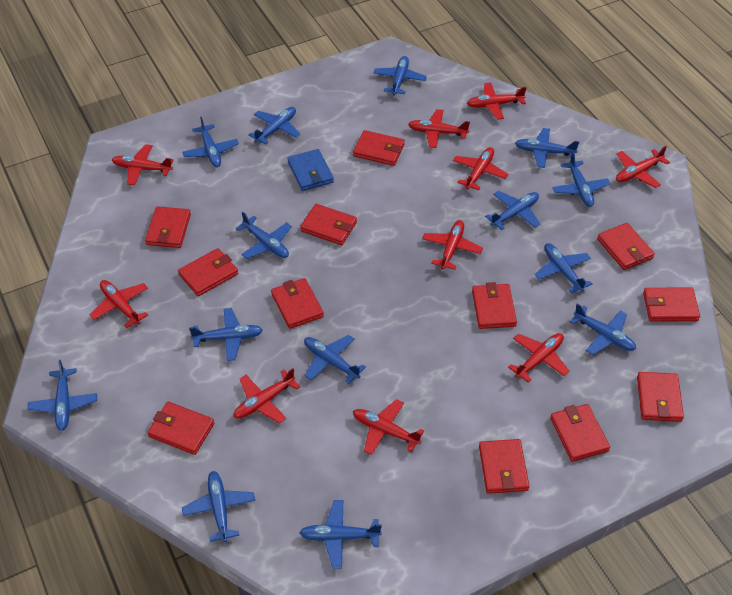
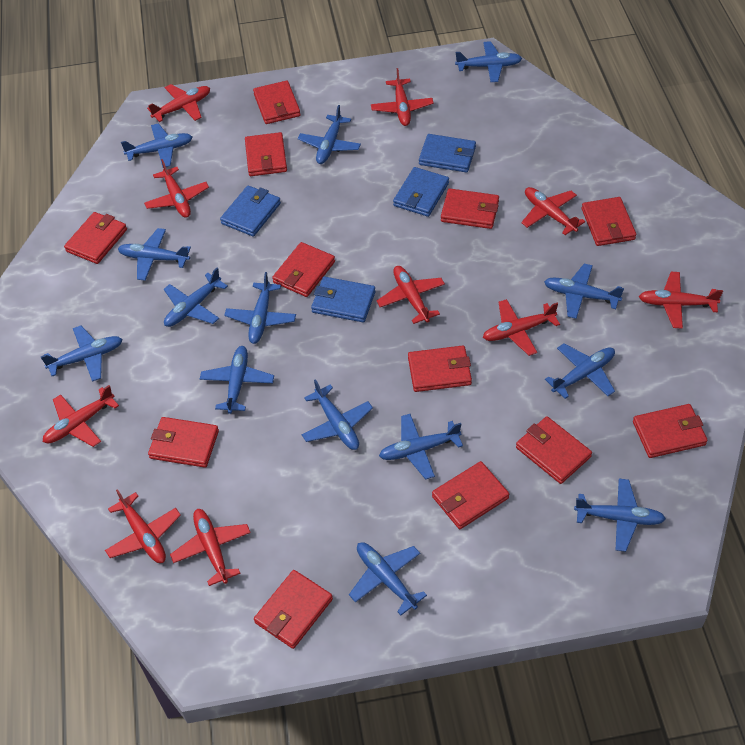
blue wallet: 1 -> 4

